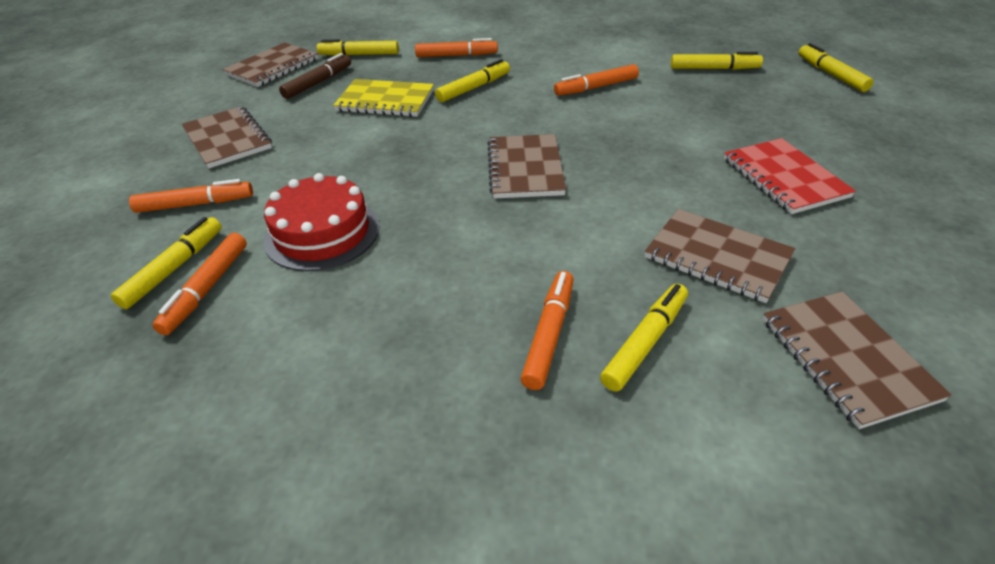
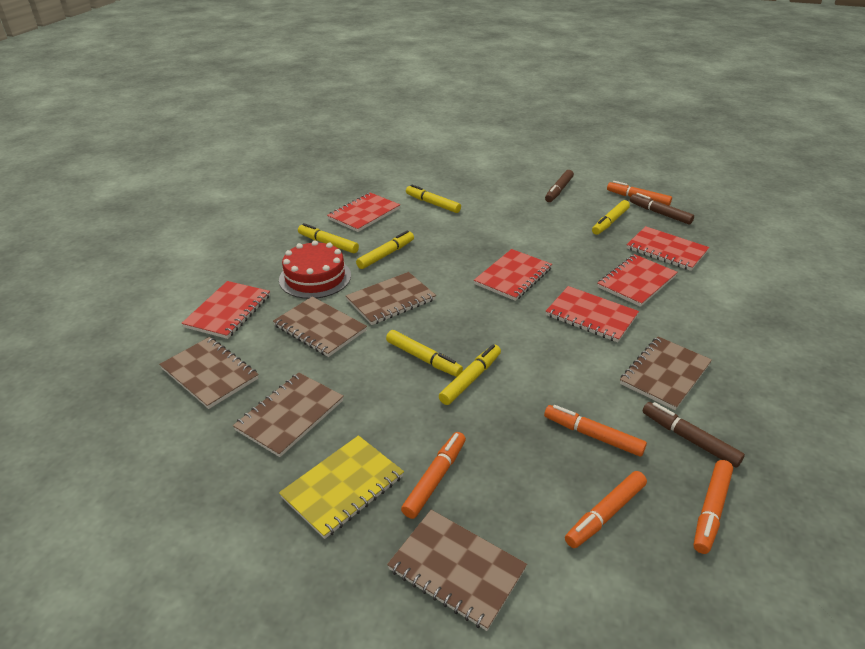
brown marker: 1 -> 3
brown notebook: 5 -> 6
red notebook: 1 -> 6

